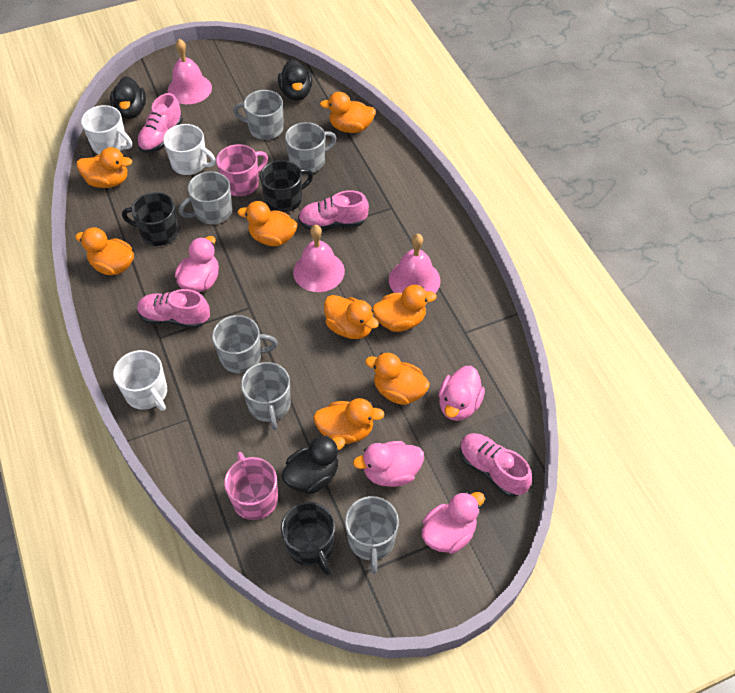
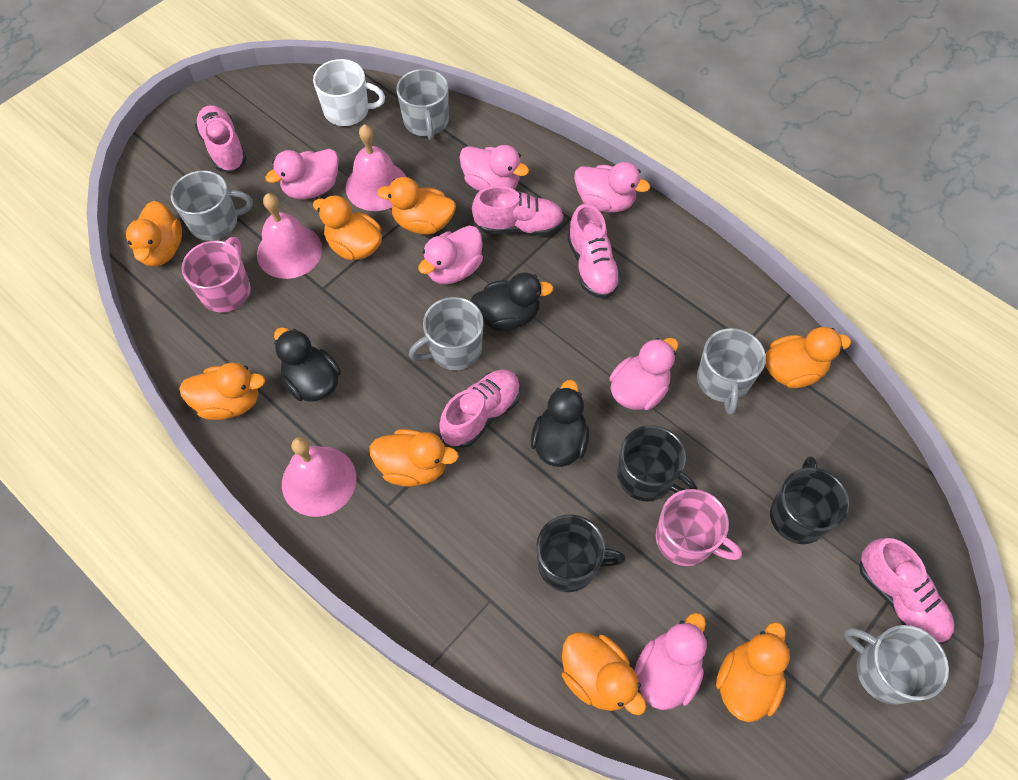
grey mug: 6 -> 5
pink duck: 4 -> 6
pink shoe: 4 -> 5
white mug: 3 -> 1

